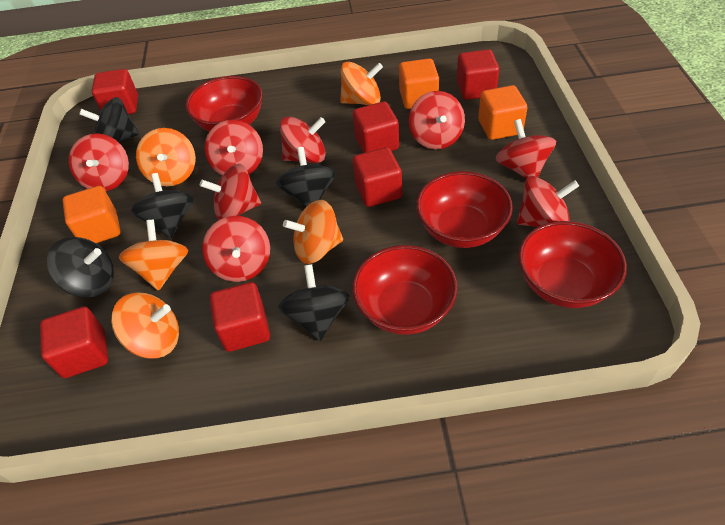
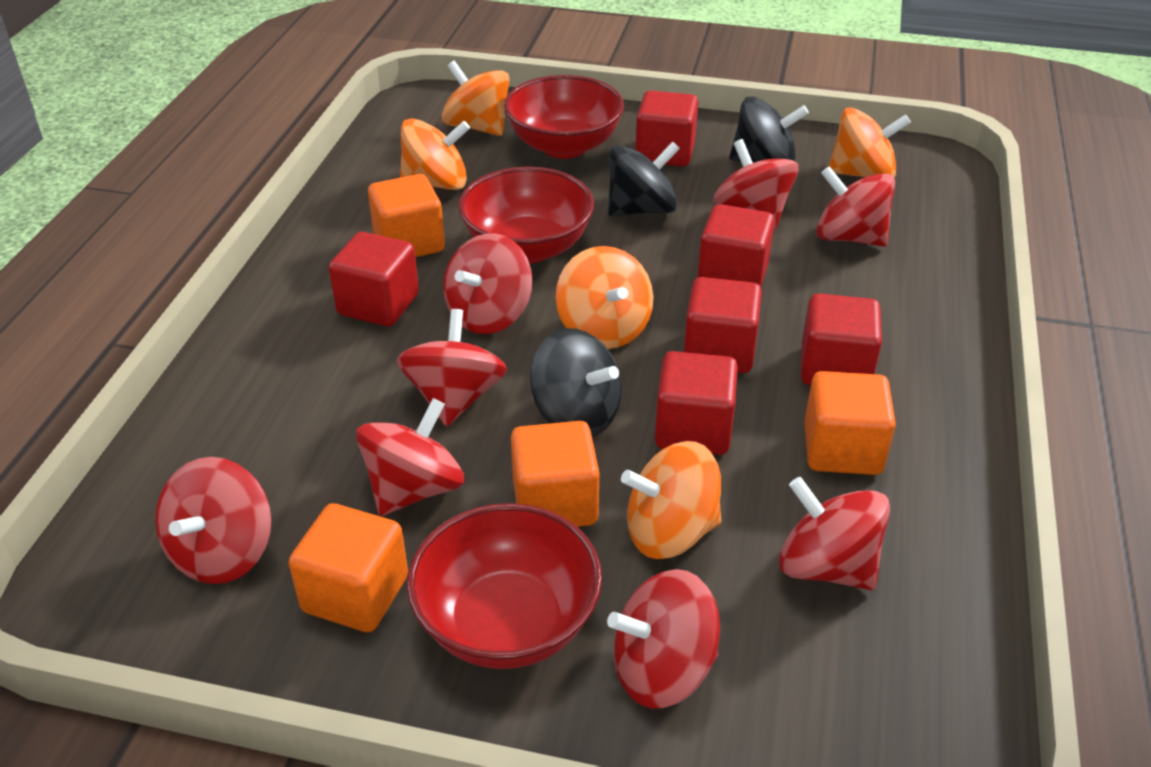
black spinning top: 5 -> 3
orange cube: 3 -> 4
red bowl: 4 -> 3

